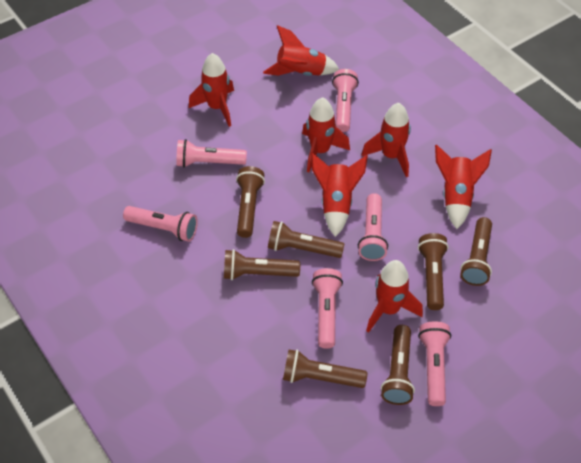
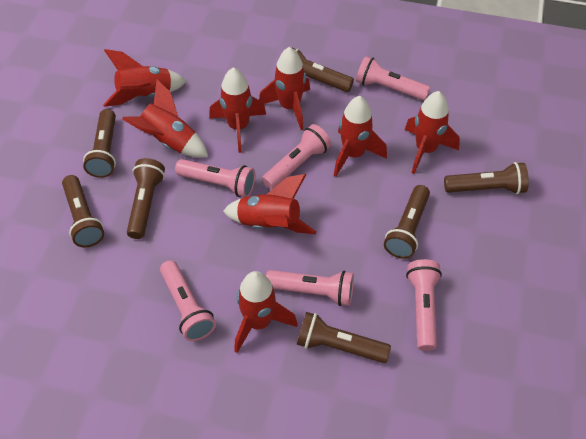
red rocket: 7 -> 8

